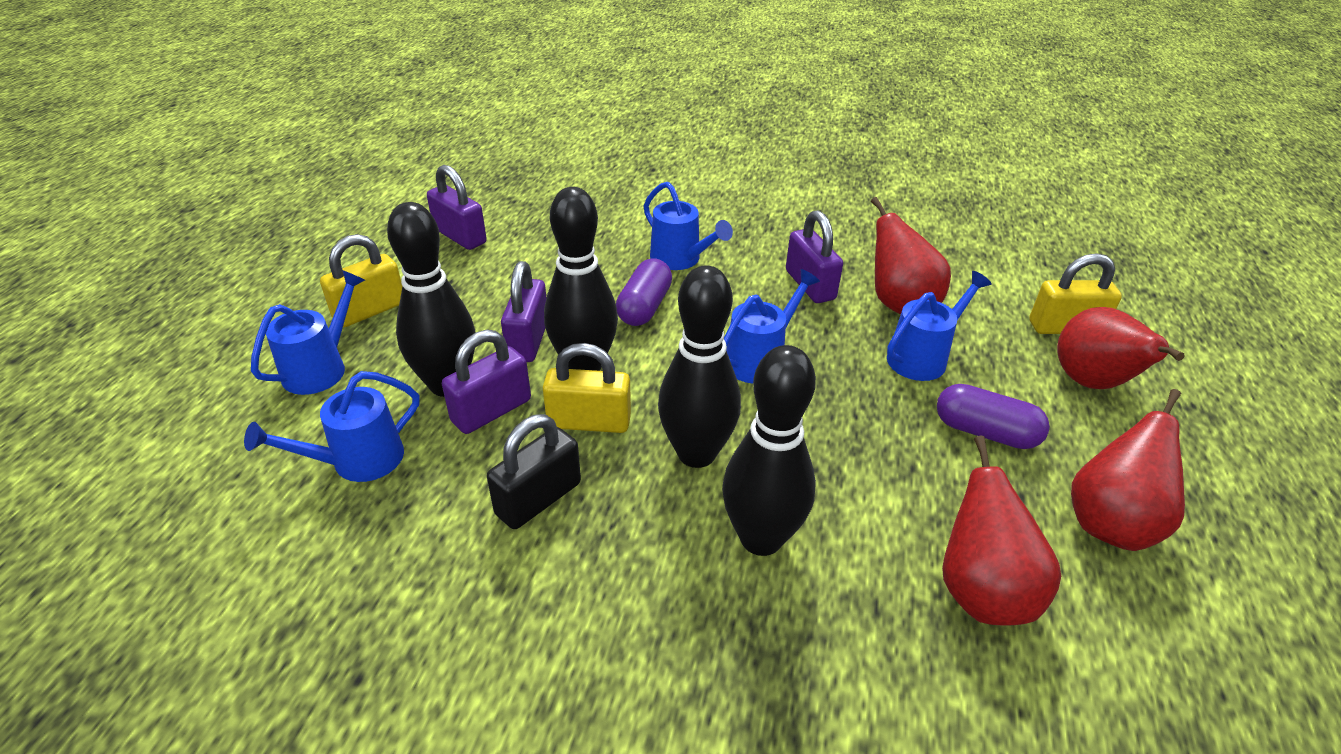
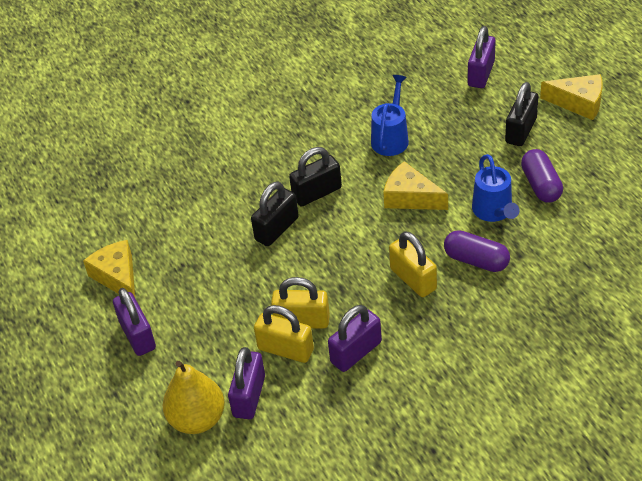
black bowling pin: 4 -> 0
black padlock: 1 -> 3
blue watering can: 5 -> 2
red pear: 4 -> 0
yellow cheese: 0 -> 3
yellow pear: 0 -> 1

